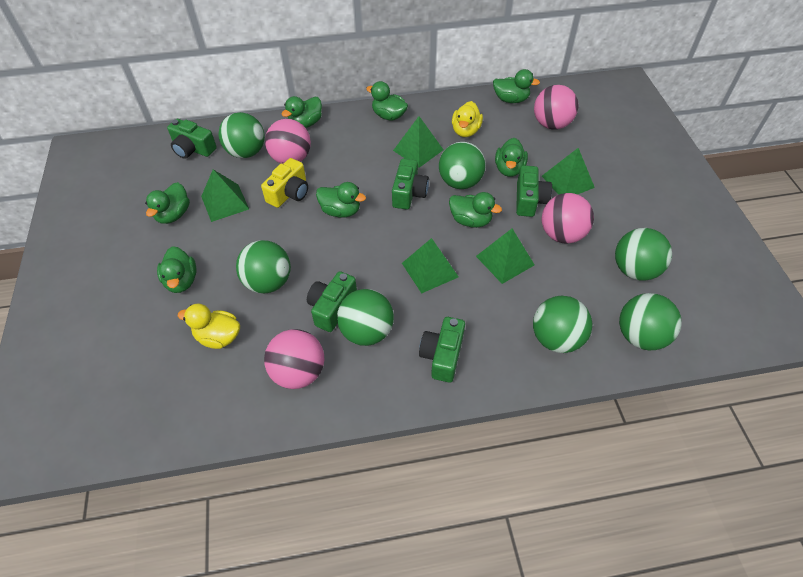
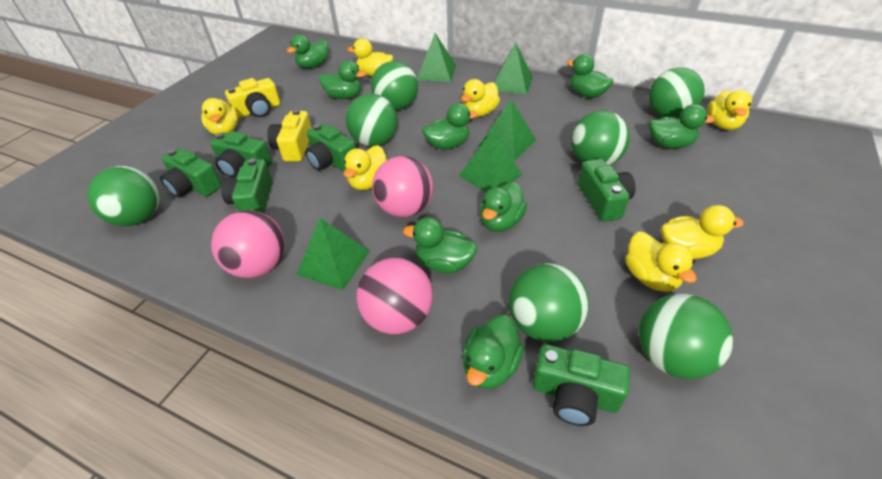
green camera: 5 -> 6
pink ball: 4 -> 3
yellow camera: 1 -> 2
yellow duck: 2 -> 7

